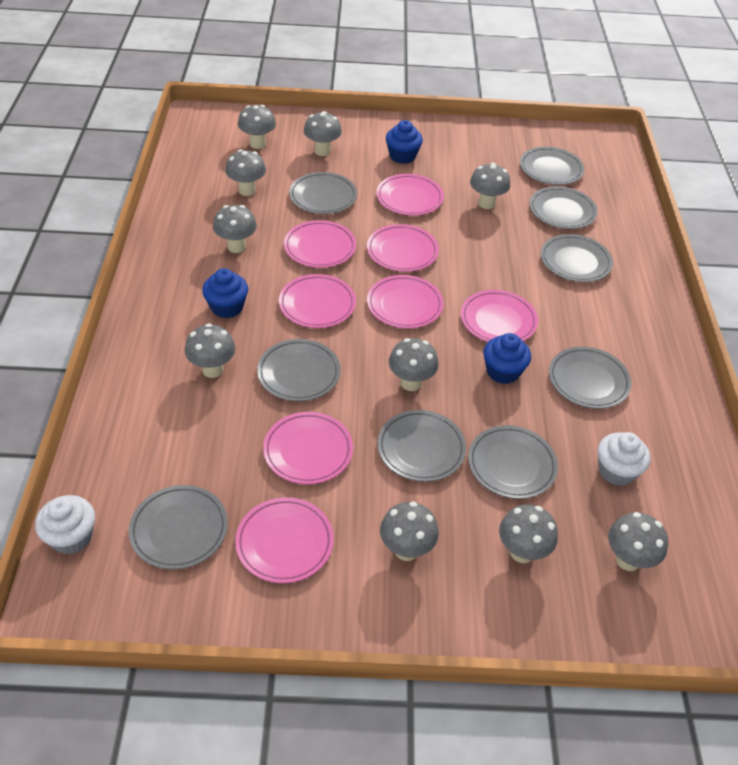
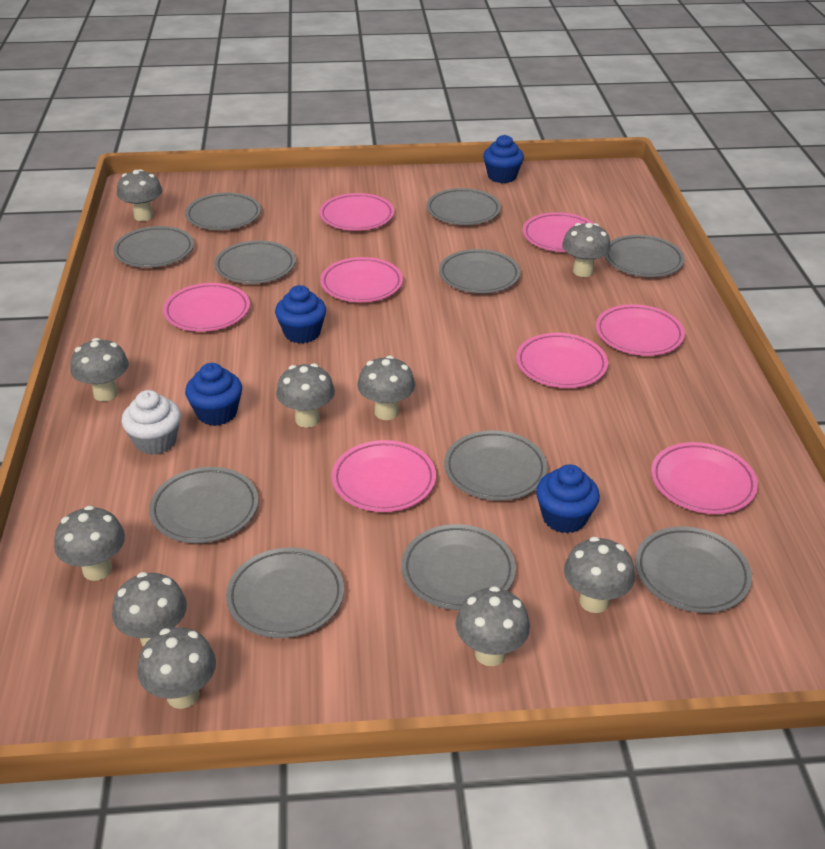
blue cupcake: 3 -> 4
grey plate: 9 -> 11
white cupcake: 2 -> 1

